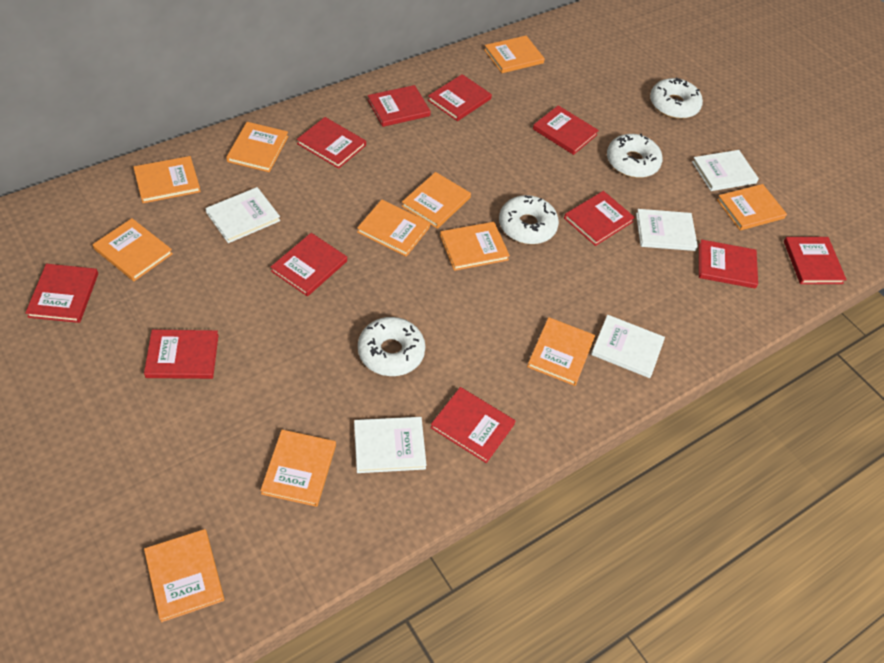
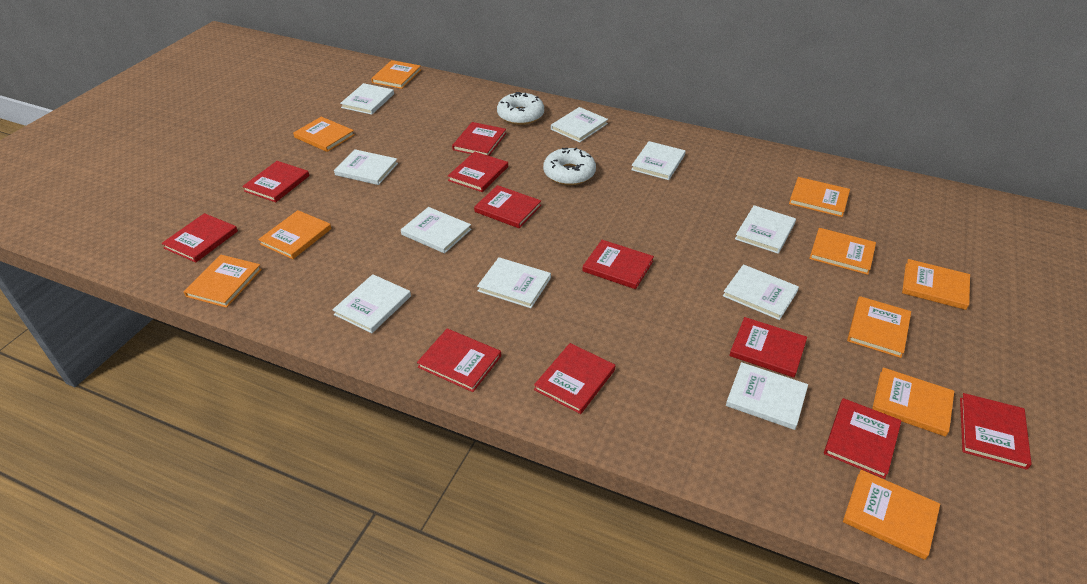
orange book: 11 -> 10
white book: 5 -> 10
white donut: 4 -> 2

